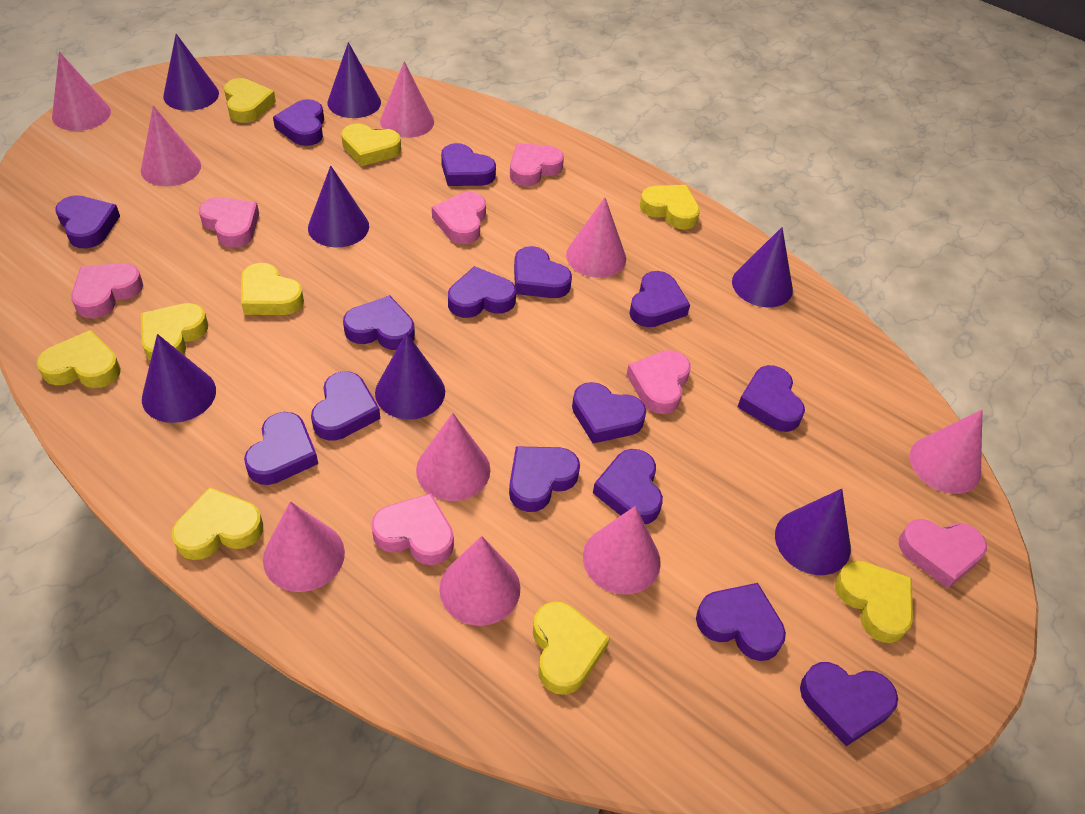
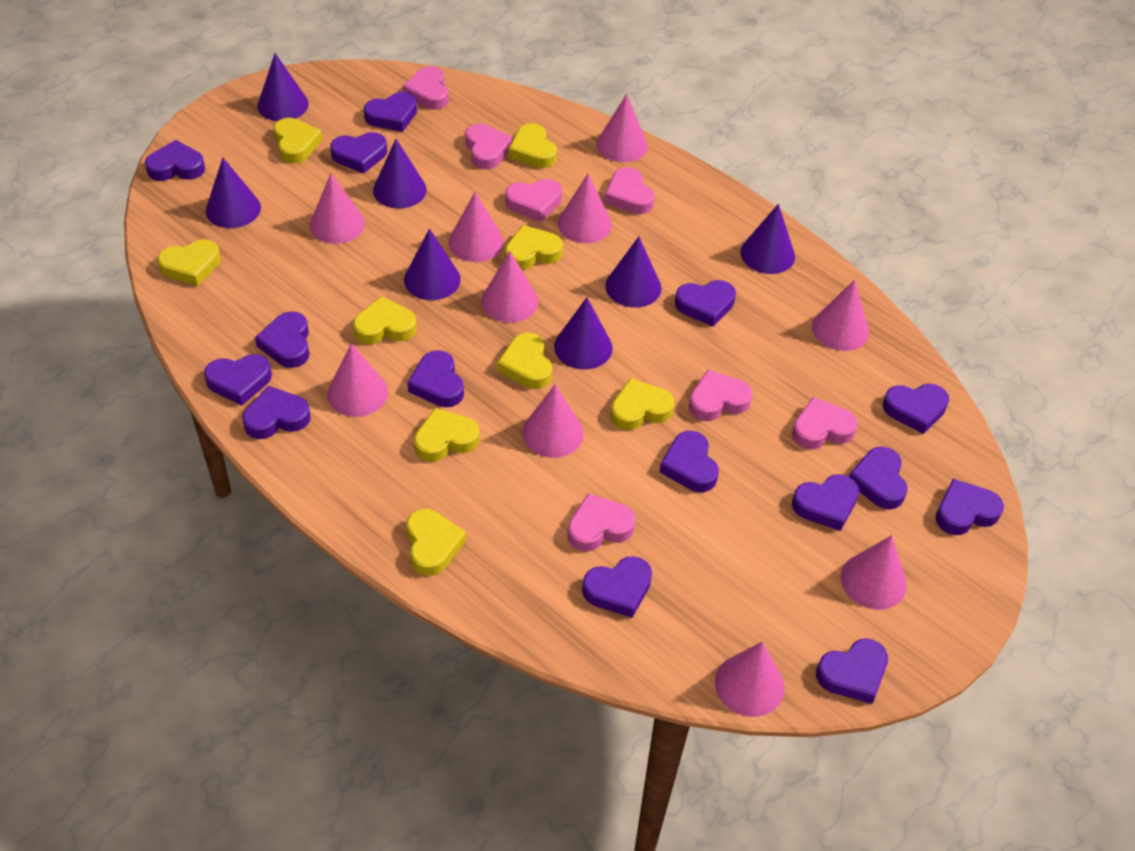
pink cone: 9 -> 10

